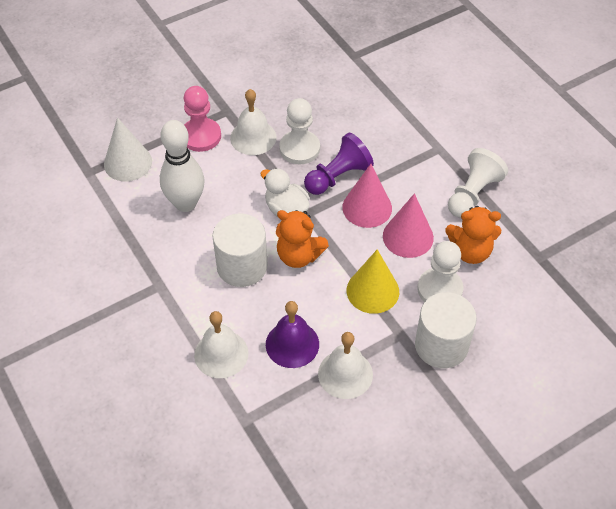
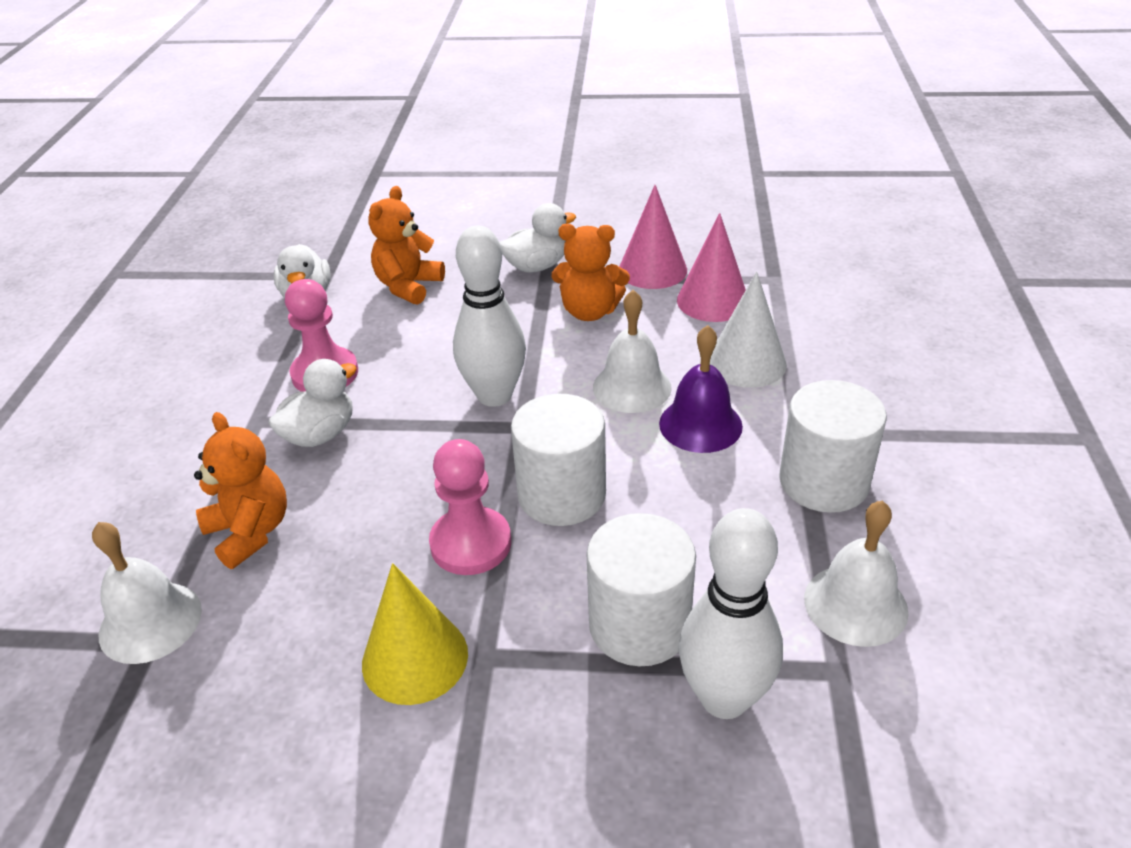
orange teddy bear: 2 -> 3
pink pawn: 1 -> 2
purple pawn: 1 -> 0
white bowling pin: 1 -> 2
white cylinder: 2 -> 3
white duck: 1 -> 3
white pawn: 3 -> 0

